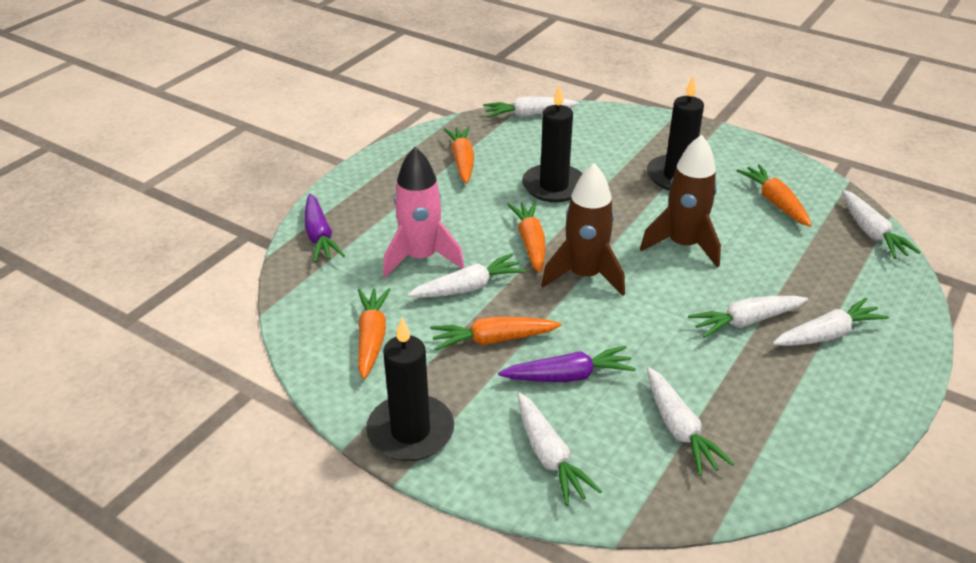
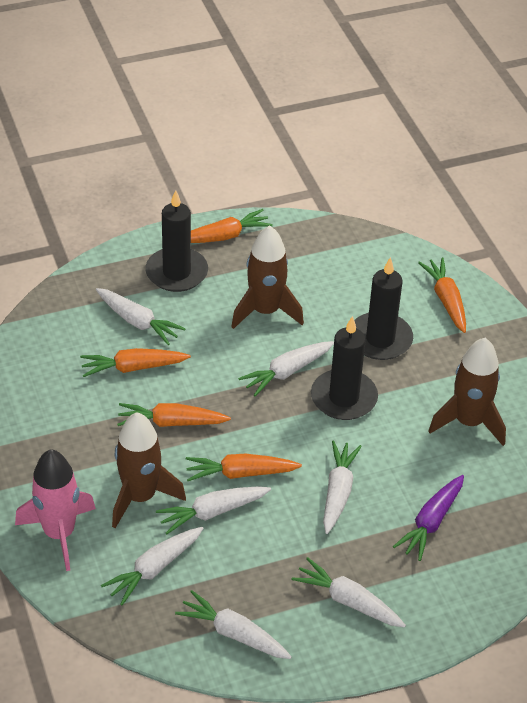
brown rocket: 2 -> 3
purple carrot: 2 -> 1

